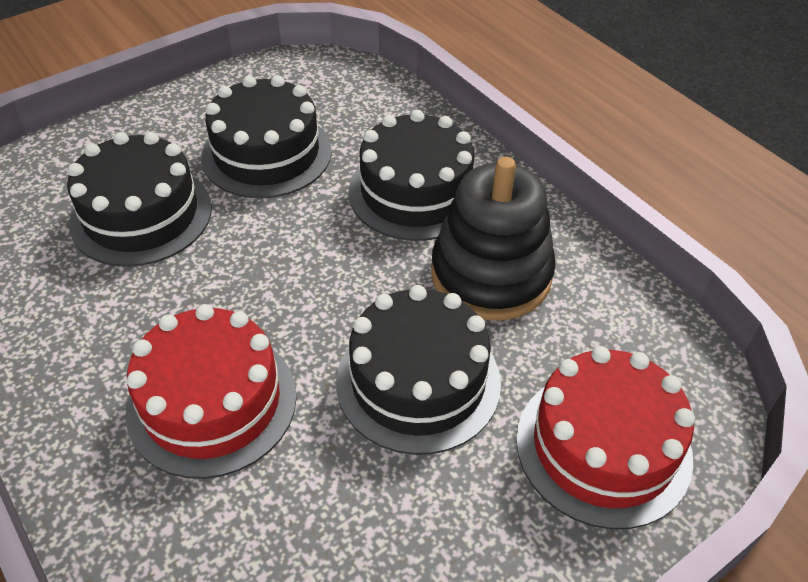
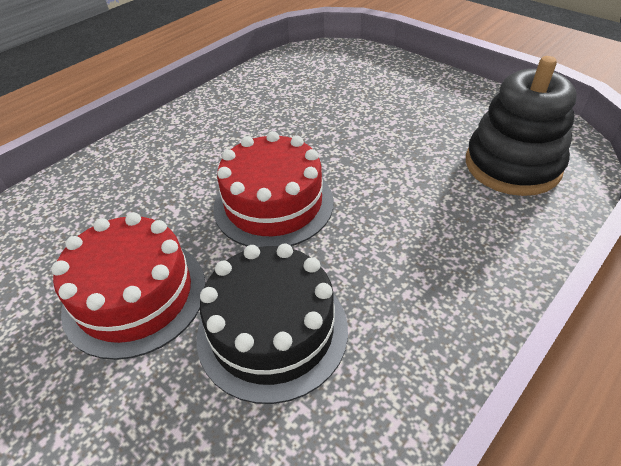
black cake: 4 -> 1

